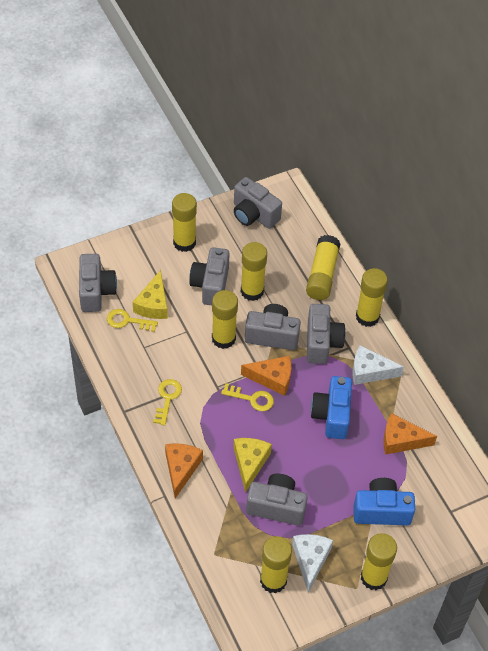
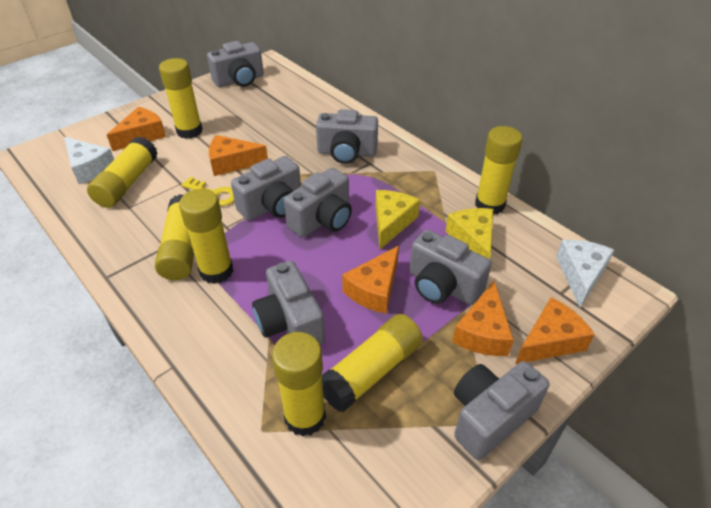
blue camera: 2 -> 0
grey camera: 6 -> 7
orange cheese: 3 -> 5
yellow key: 3 -> 1

